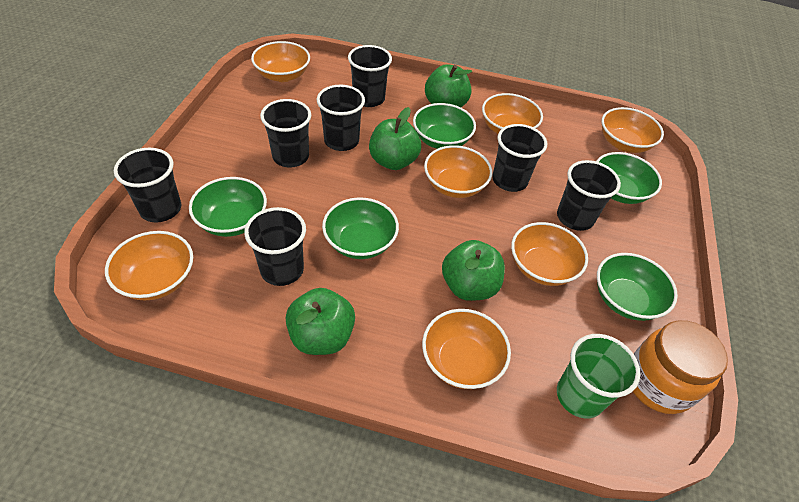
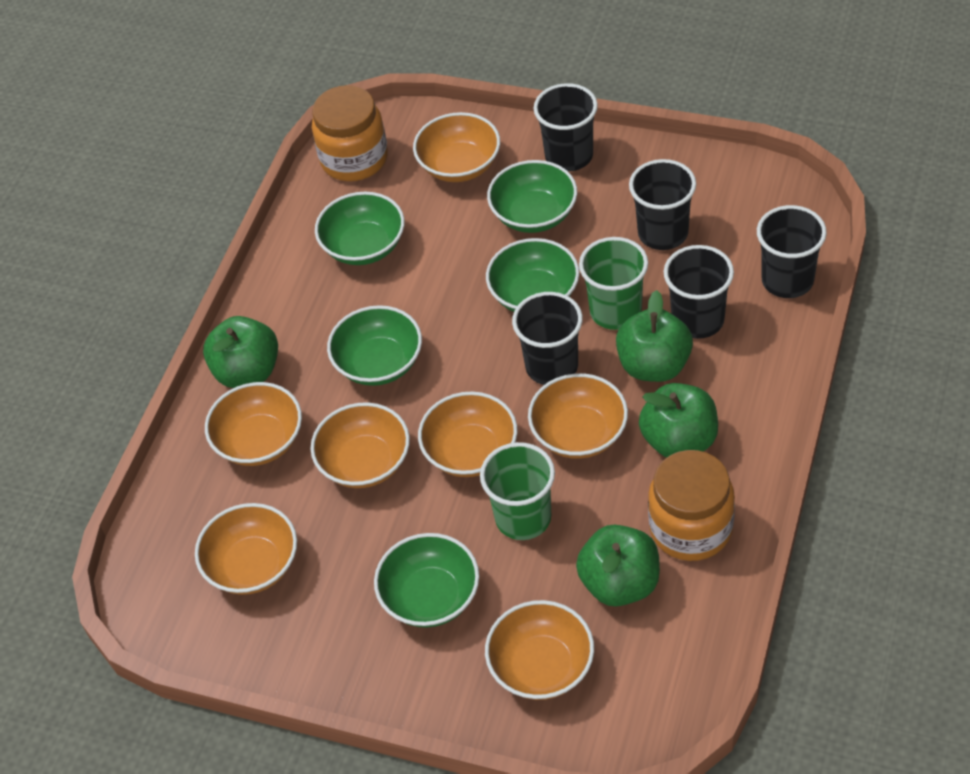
black cup: 7 -> 5
green cup: 1 -> 2
orange jar: 1 -> 2

